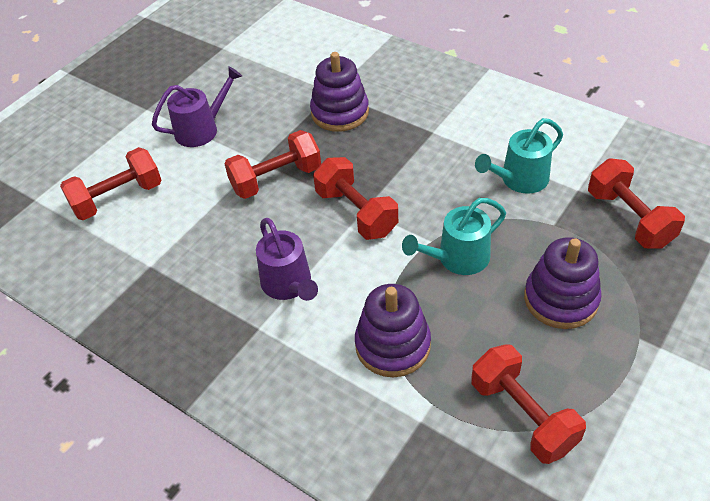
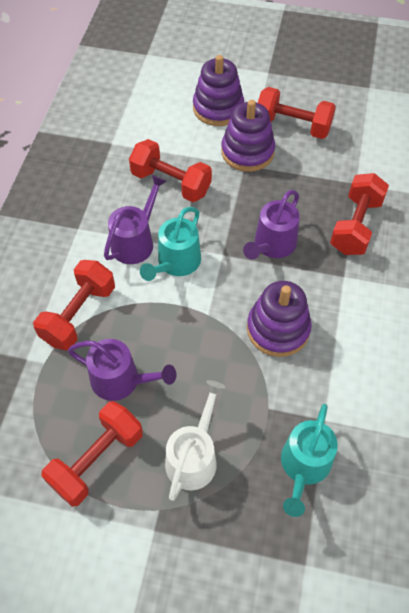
purple watering can: 2 -> 3
white watering can: 0 -> 1

